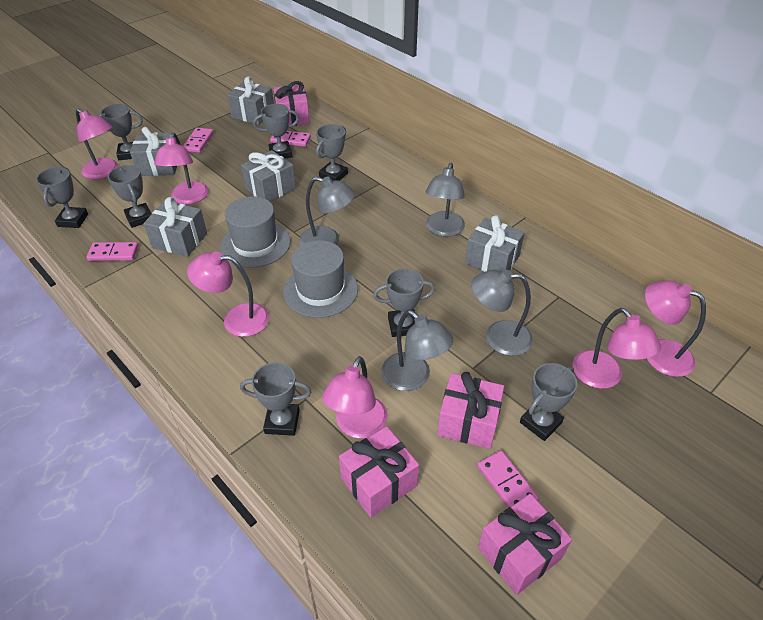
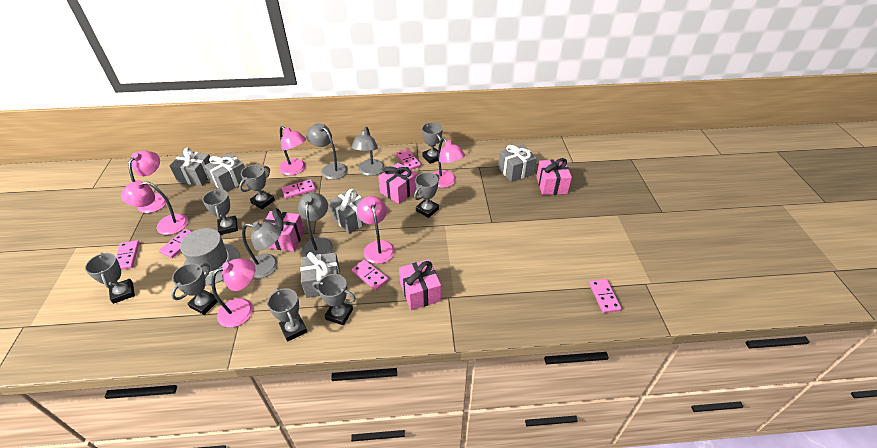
grey hat: 2 -> 1
pink domino: 4 -> 6

